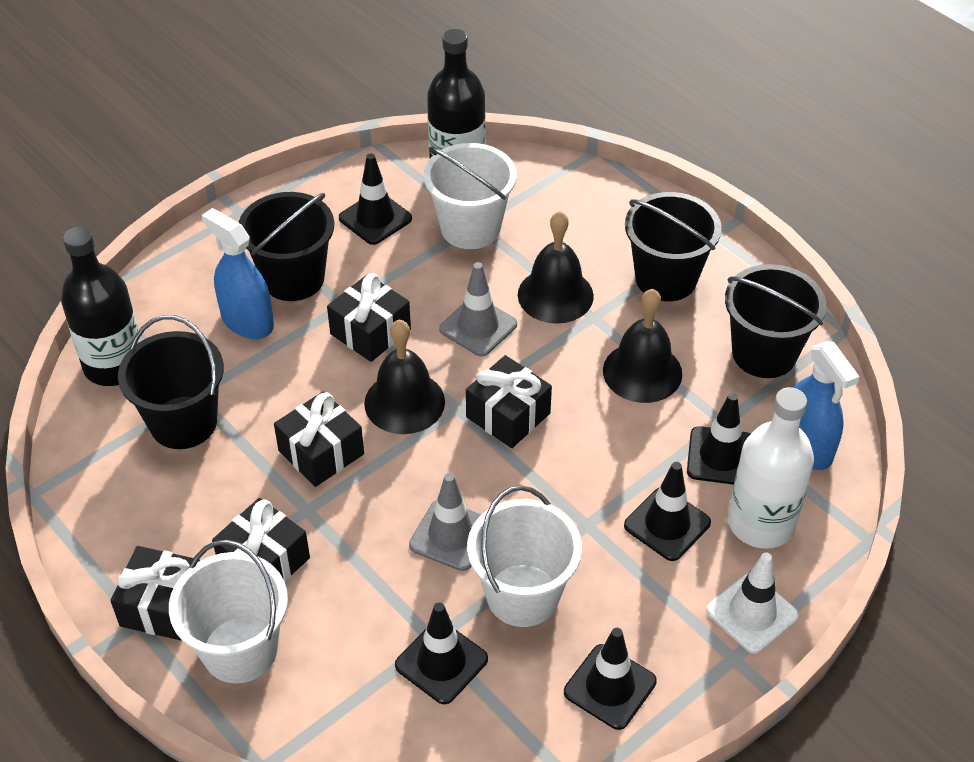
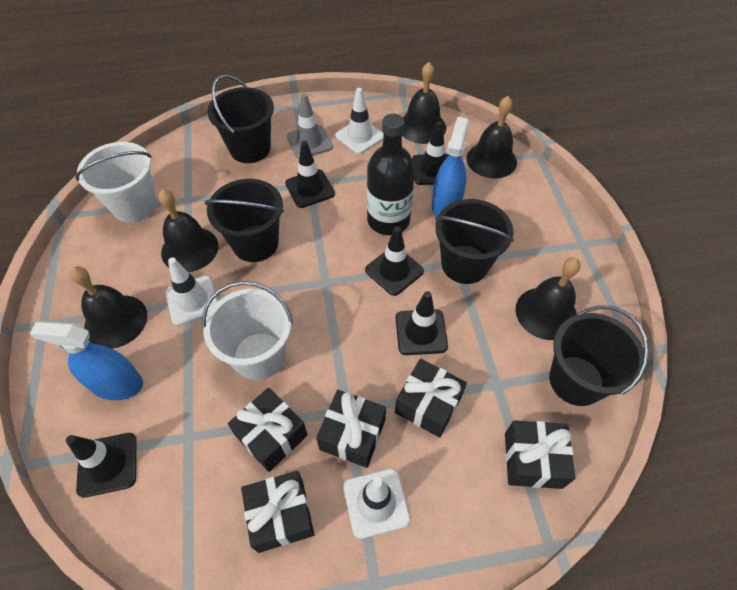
black bell: 3 -> 5
black bottle: 2 -> 1
grey traffic cone: 2 -> 1
white bottle: 1 -> 0
white bucket: 3 -> 2
white traffic cone: 1 -> 3

